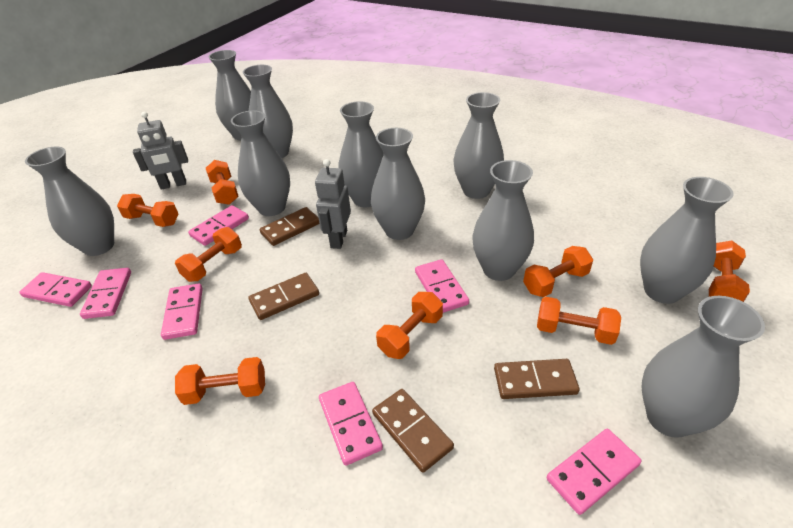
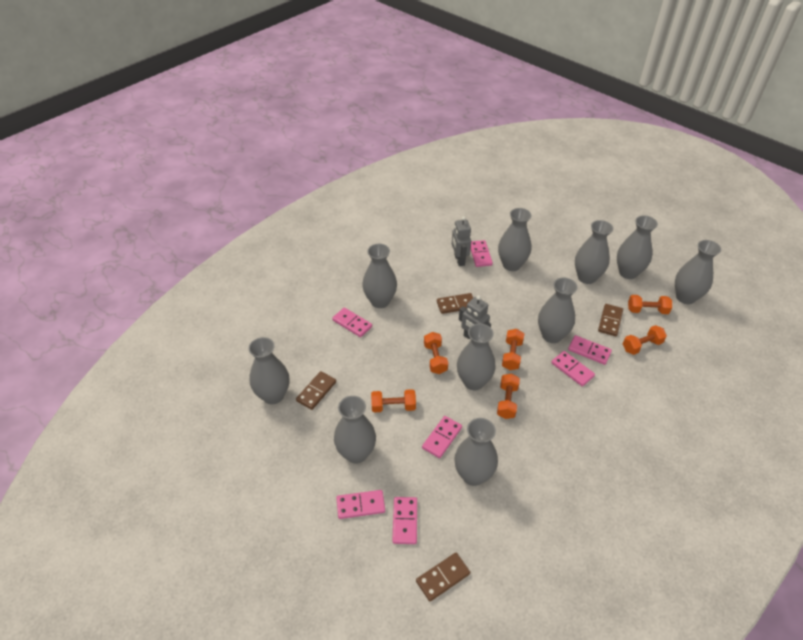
orange dumbbell: 8 -> 6

